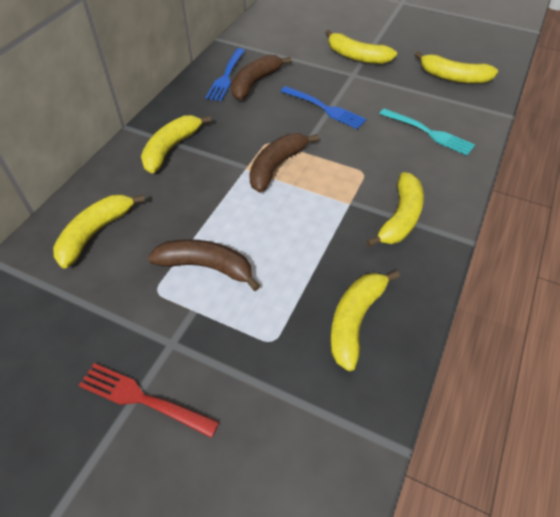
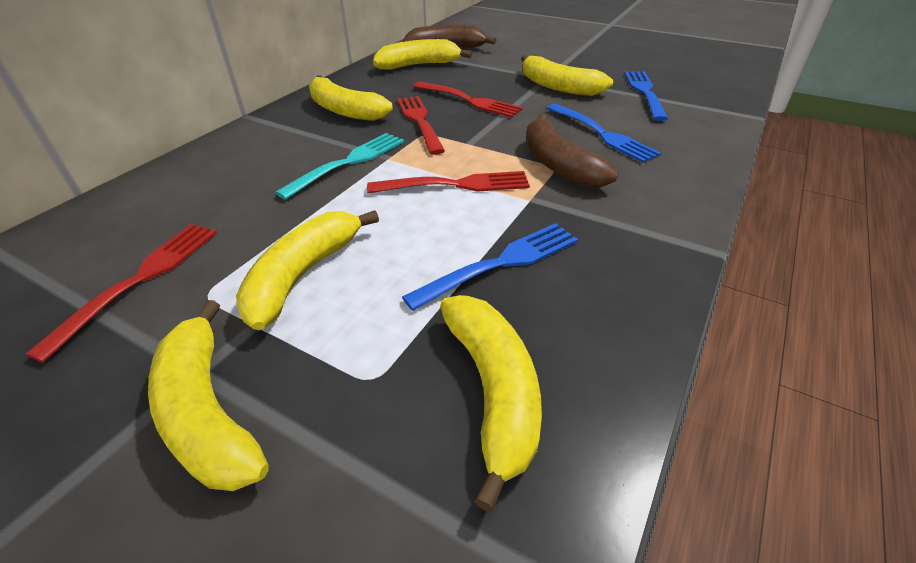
blue fork: 2 -> 3
brown banana: 3 -> 2
red fork: 1 -> 4

